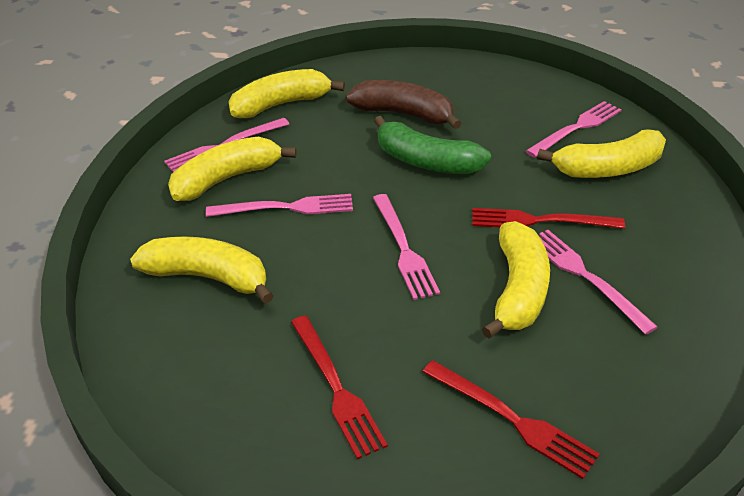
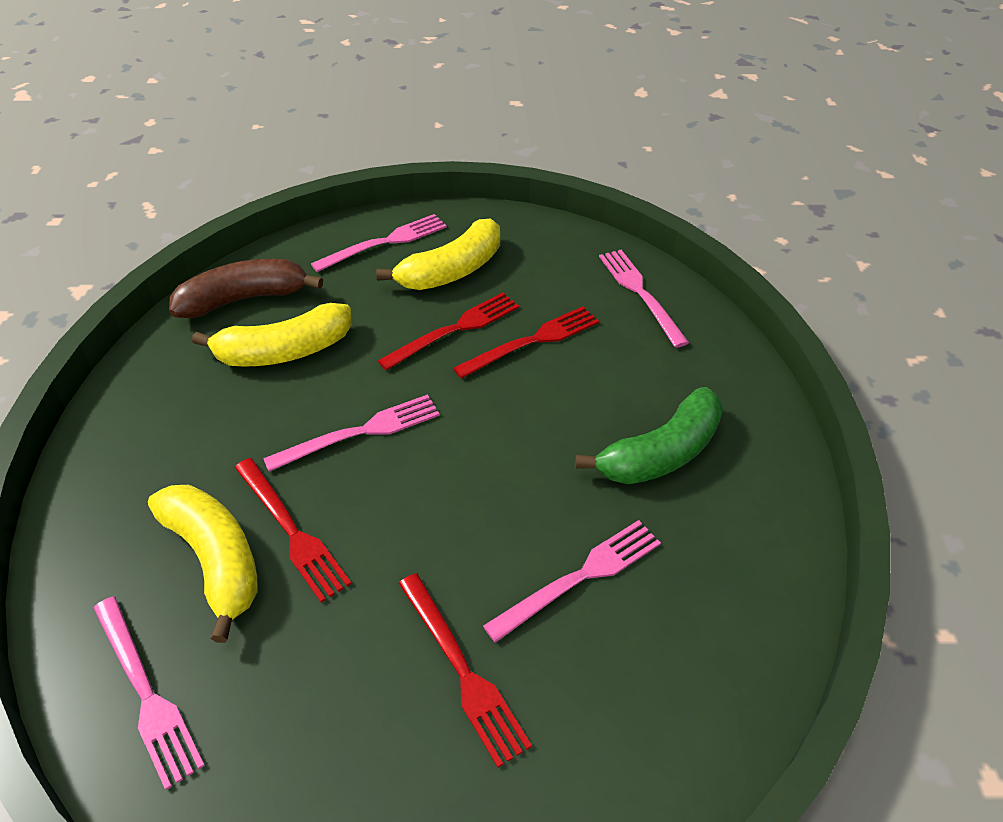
red fork: 3 -> 4
yellow banana: 5 -> 3

